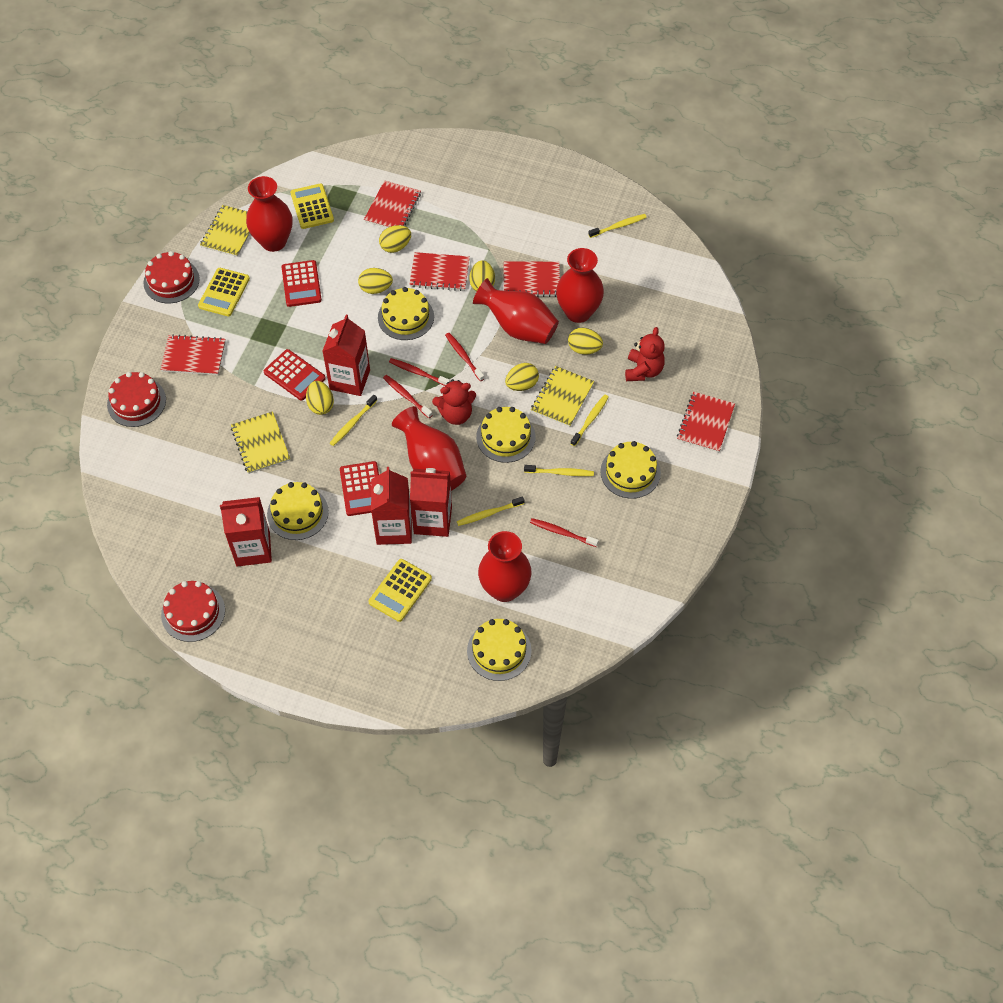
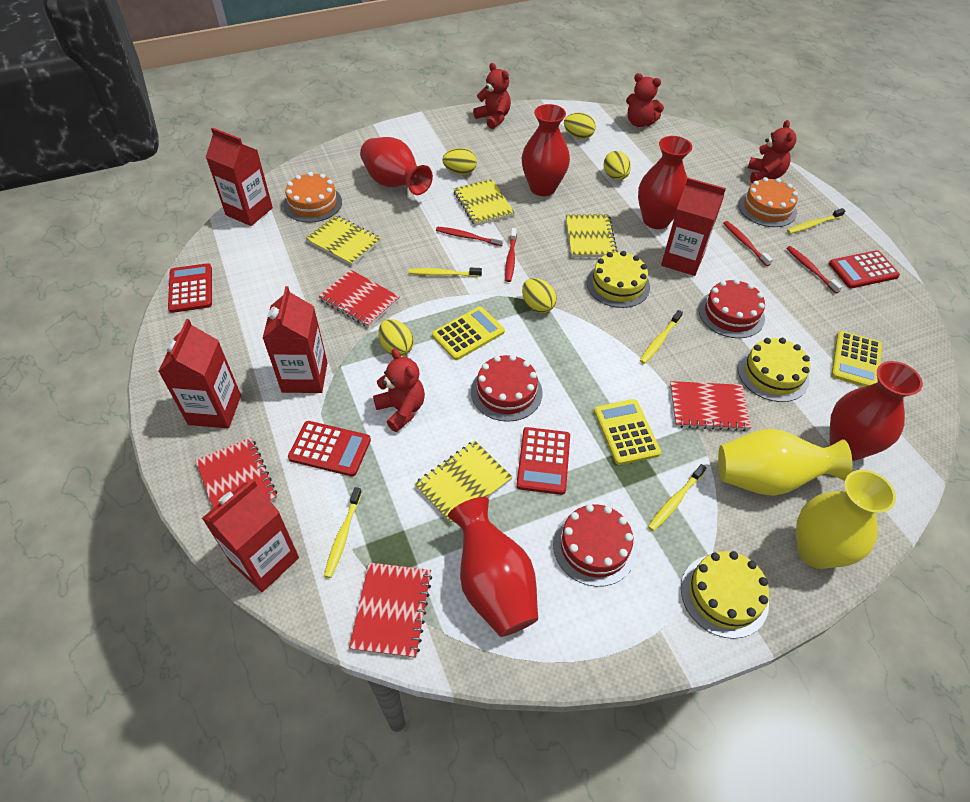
orange cake: 0 -> 2
red calculator: 3 -> 4
red carton: 4 -> 5
red notebook: 5 -> 4
red teddy bear: 2 -> 4
yellow cake: 5 -> 3
yellow egg: 6 -> 5
yellow notebook: 3 -> 4
yellow vase: 0 -> 2

